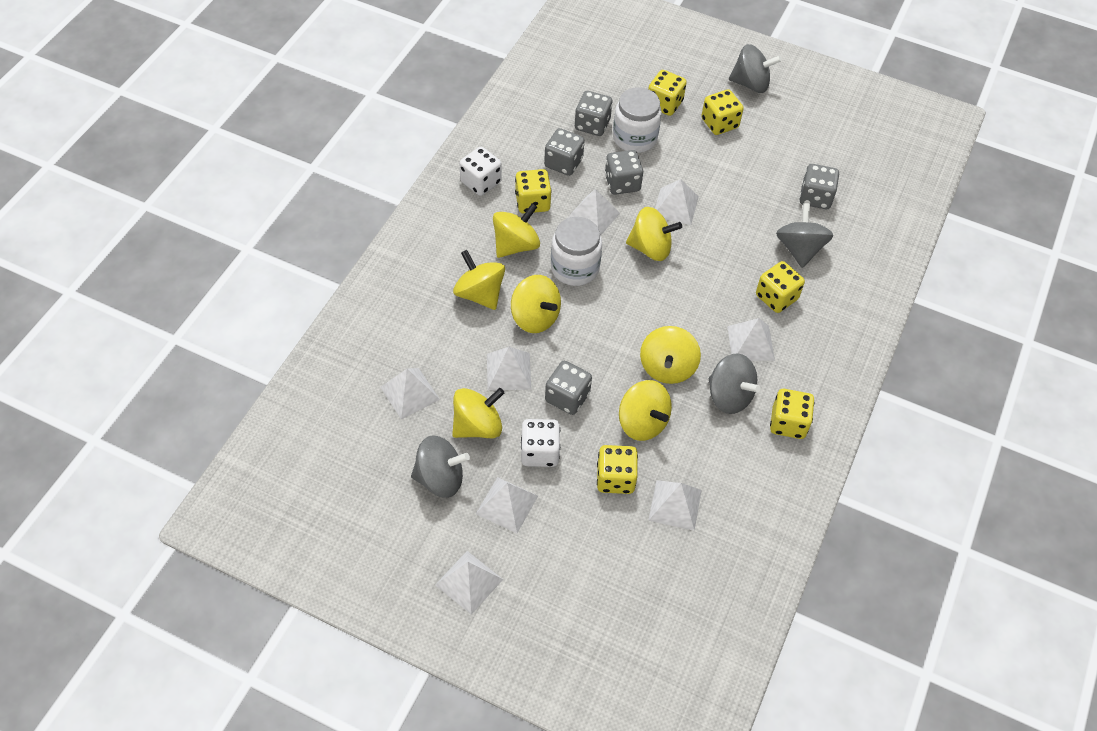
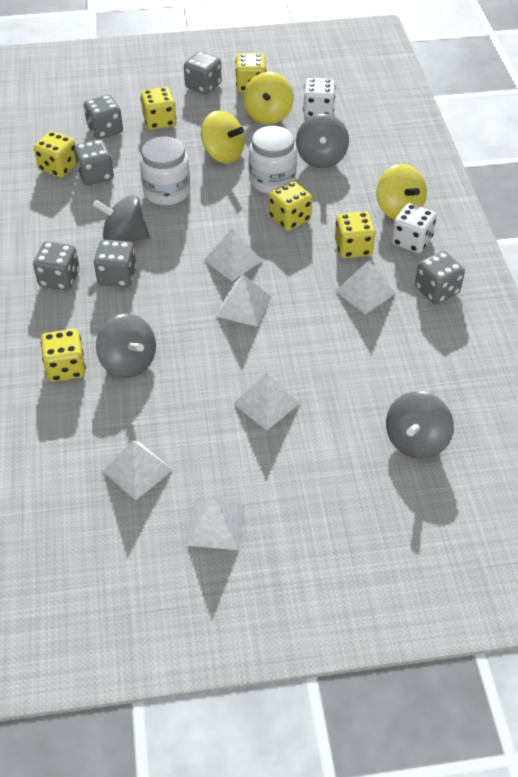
grey dice: 5 -> 6
white pyramid: 8 -> 6
yellow spinning top: 7 -> 3

